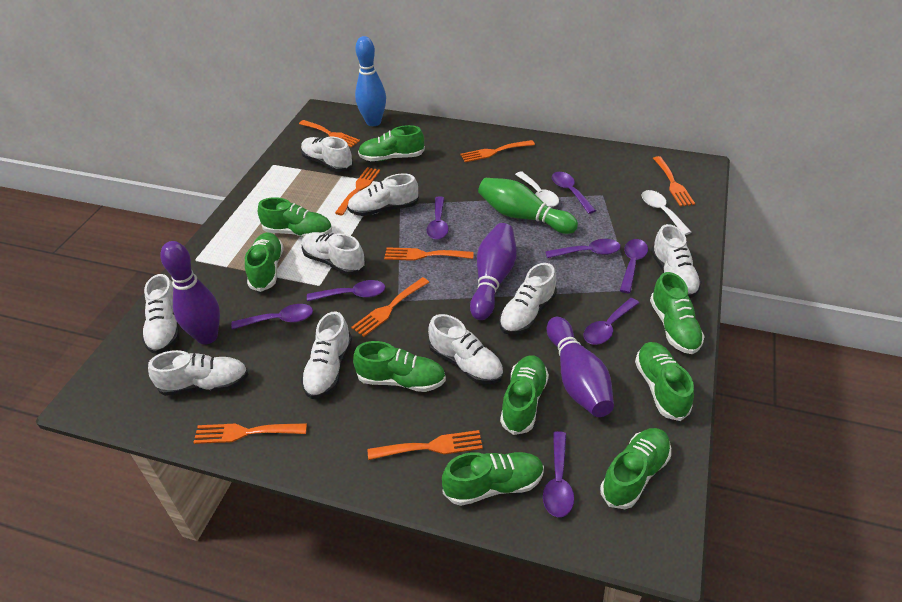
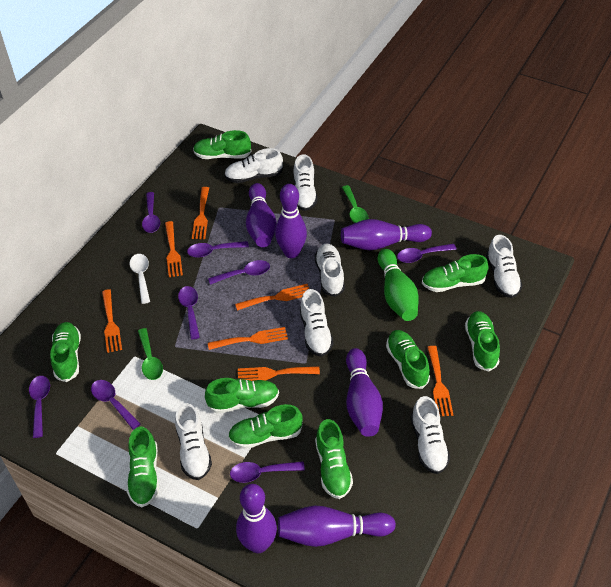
blue bowling pin: 1 -> 0
green spoon: 0 -> 2
orange fork: 8 -> 7
purple bowling pin: 3 -> 6
white shoe: 9 -> 7
white spoon: 2 -> 1

